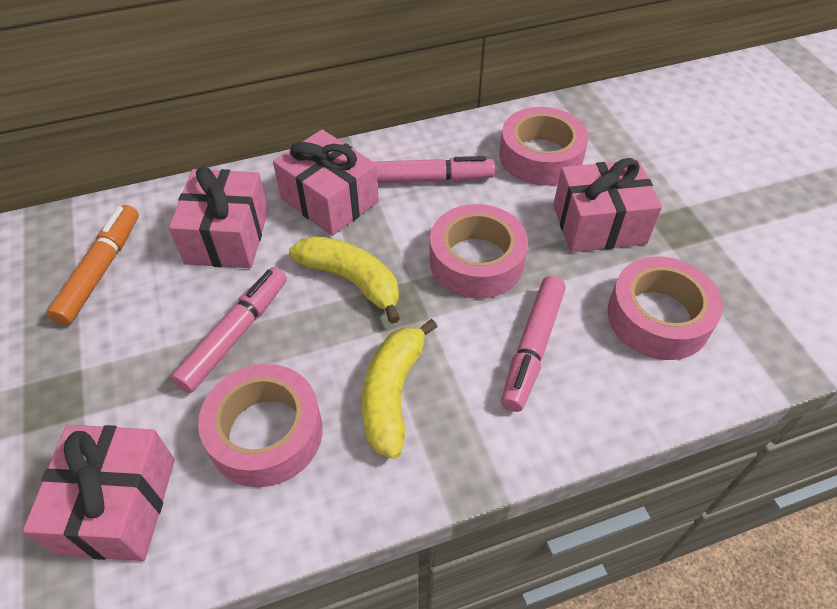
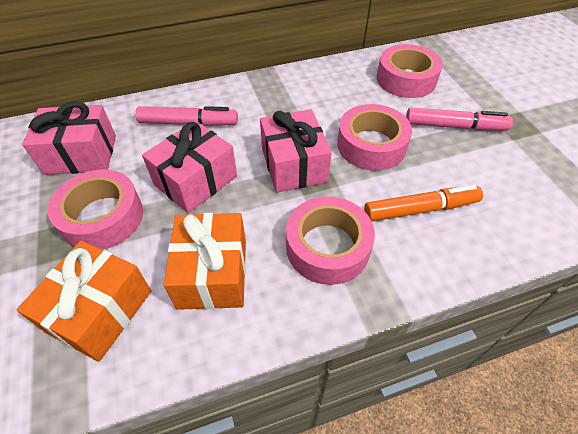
orange gift: 0 -> 2
pink gift: 4 -> 3
pink marker: 3 -> 2
yellow banana: 2 -> 0

